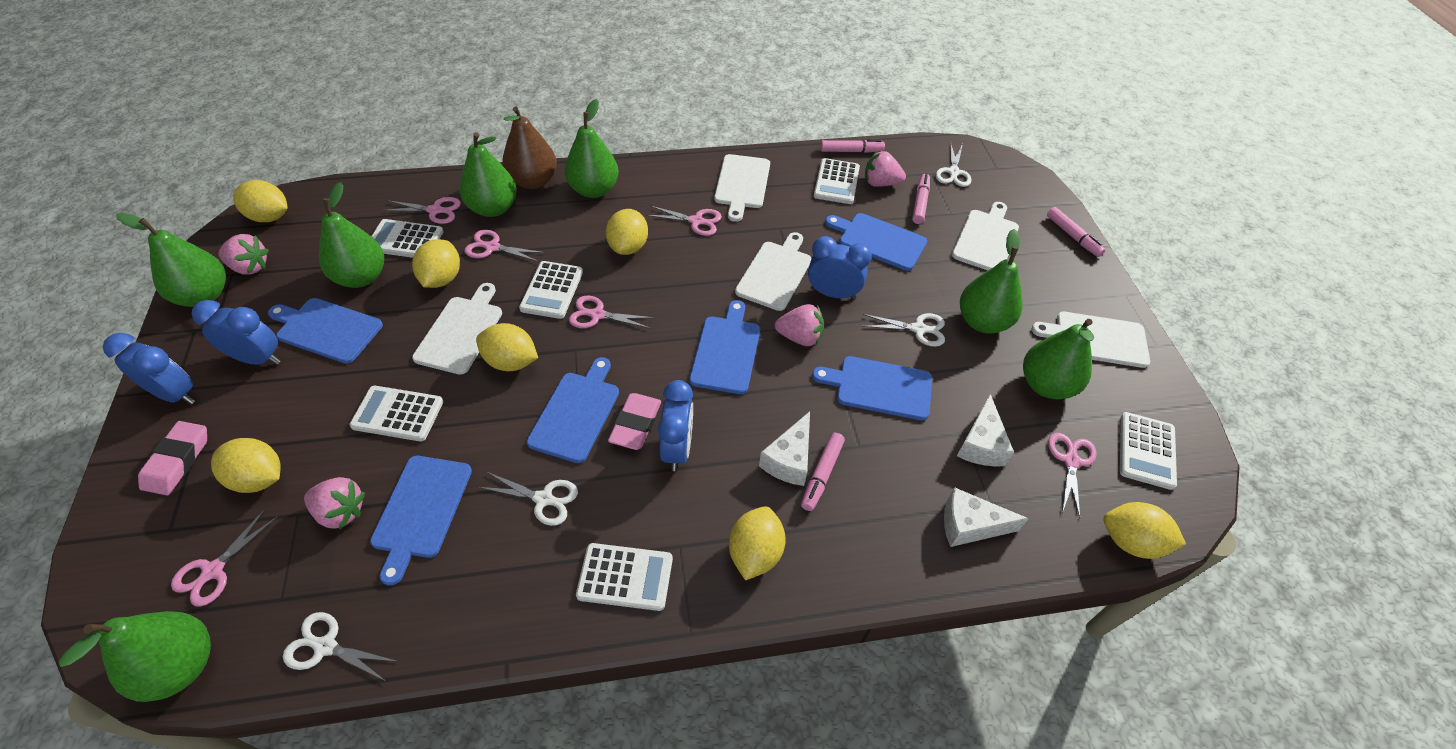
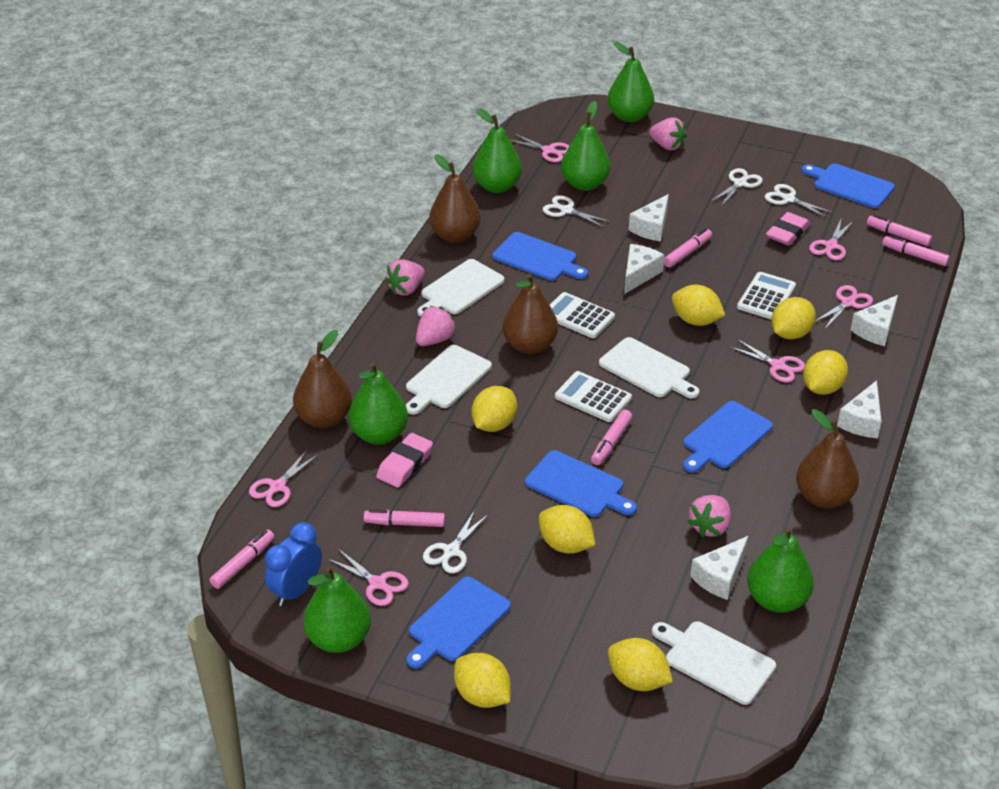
blue clock: 4 -> 1
blue cutting board: 6 -> 5
brown pear: 1 -> 4
green pear: 7 -> 6
pink marker: 4 -> 6
white calculator: 6 -> 3
white cheese: 3 -> 5
white cutting board: 5 -> 4

